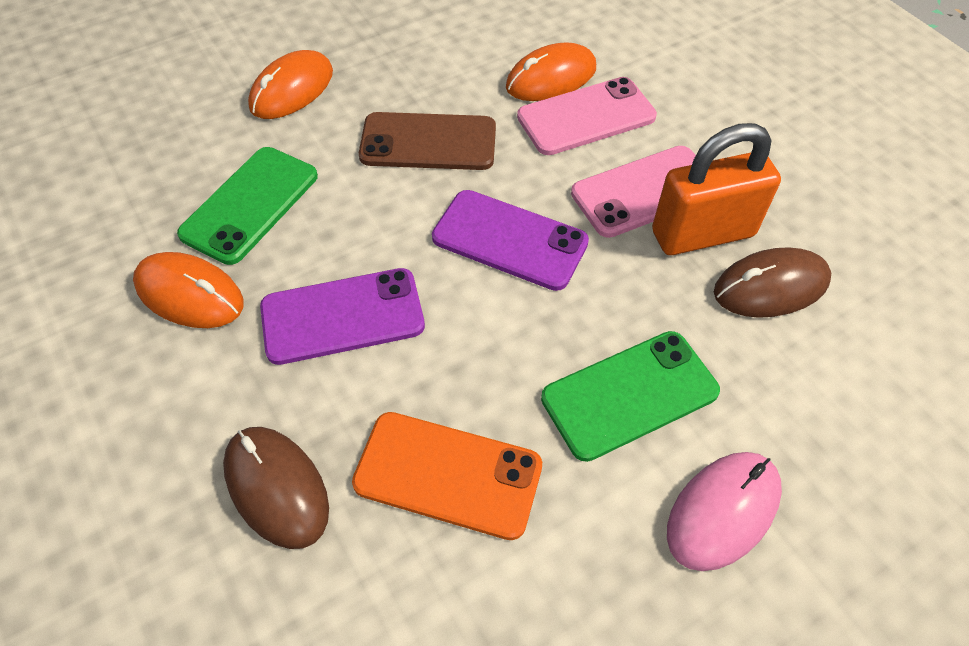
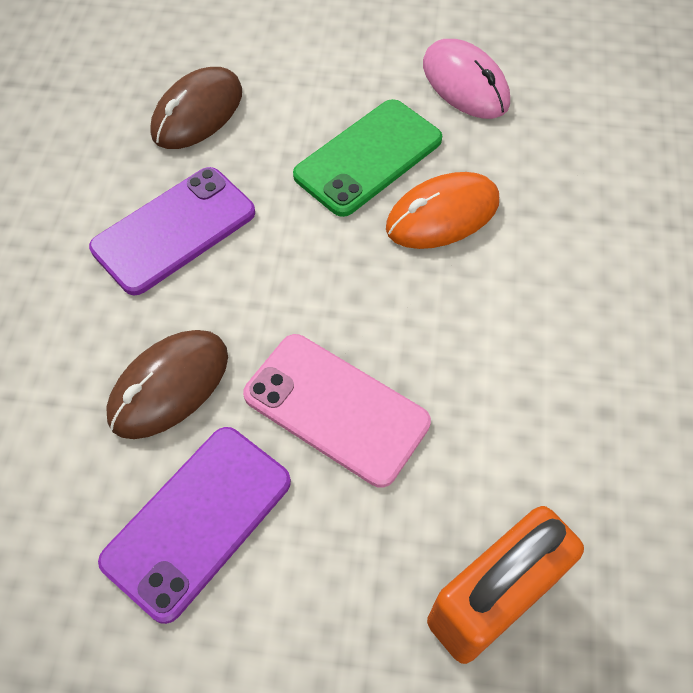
brown phone: 1 -> 0
green phone: 2 -> 1
orange mouse: 3 -> 1
orange phone: 1 -> 0
pink phone: 2 -> 1

